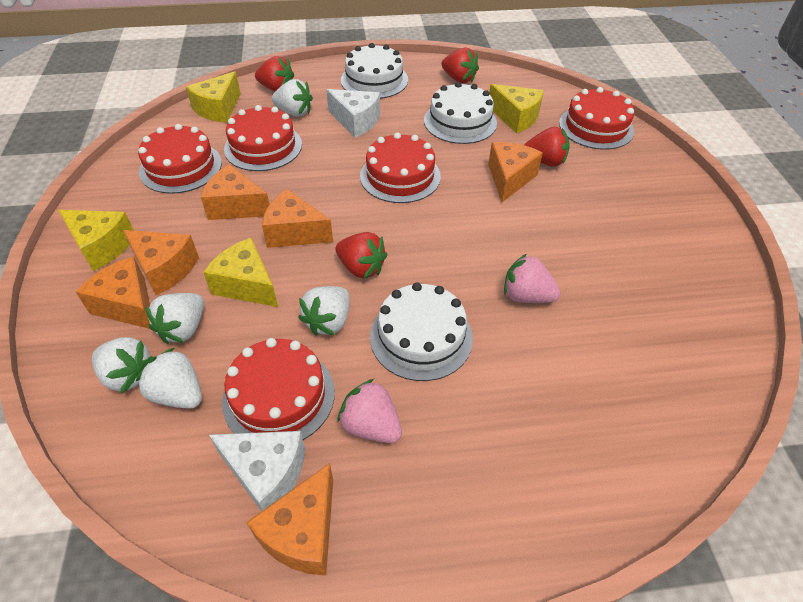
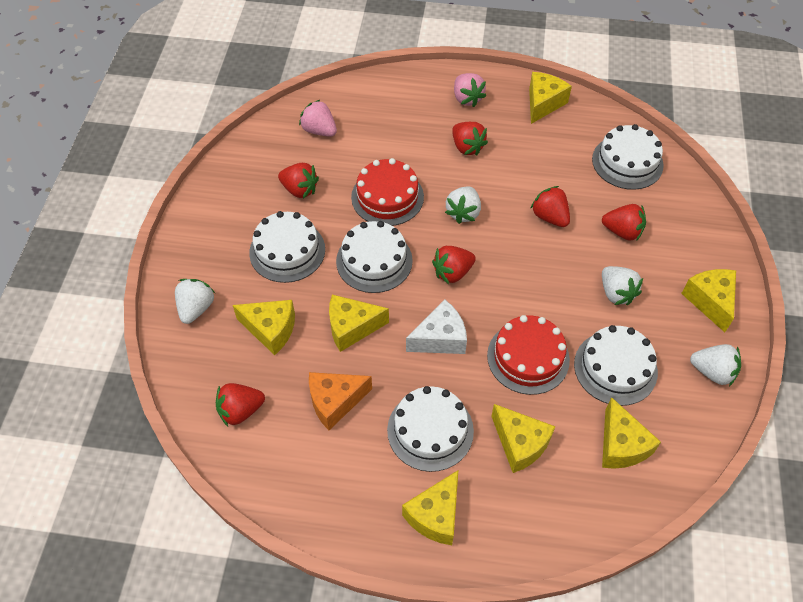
orange cheese: 6 -> 1
red cake: 5 -> 2
red strawberry: 4 -> 6
white cake: 3 -> 5
white cheese: 2 -> 1
white strawberry: 5 -> 4
yellow cheese: 4 -> 7

